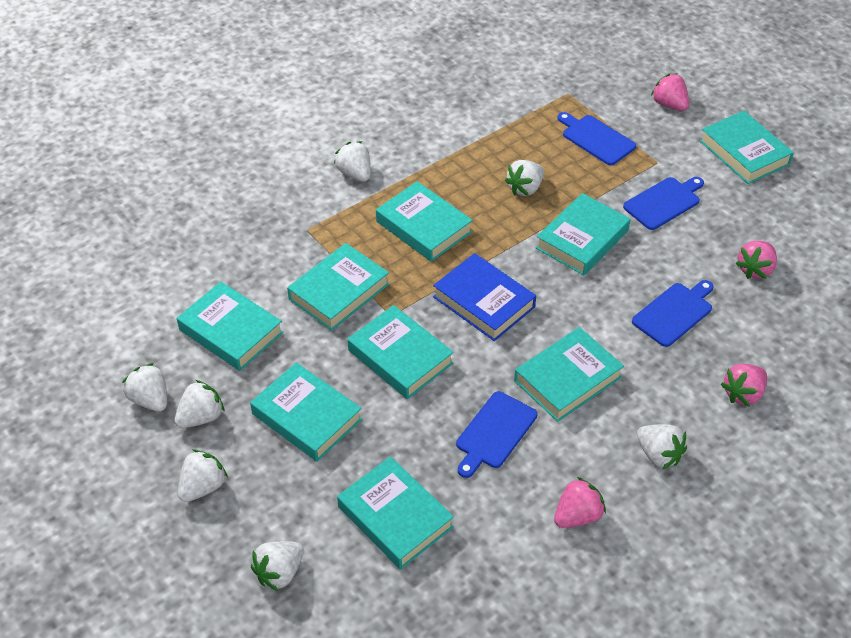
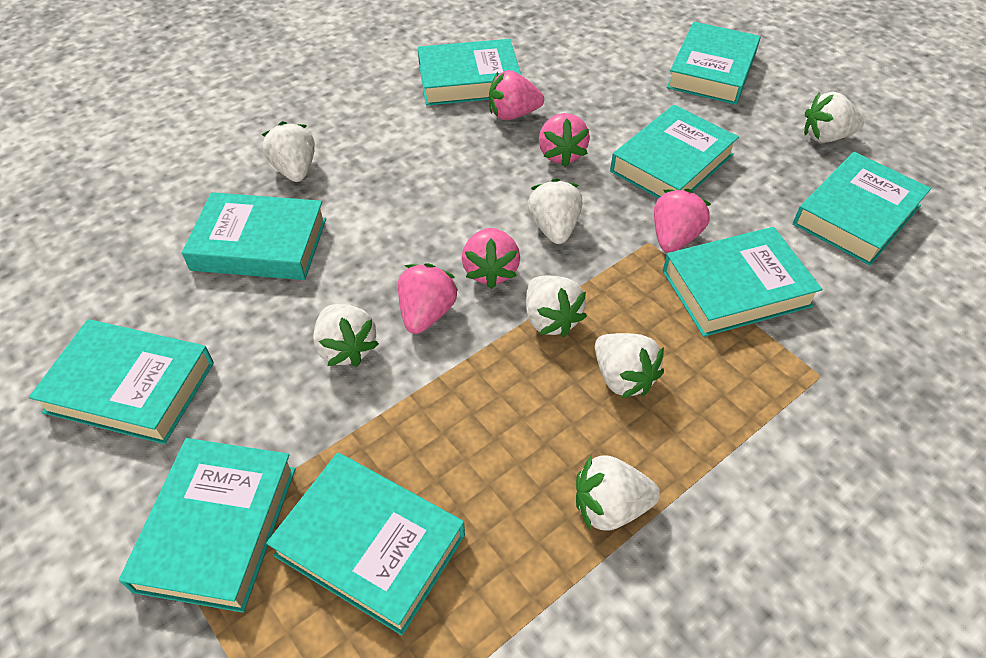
blue book: 1 -> 0
blue cutting board: 4 -> 0
pink strawberry: 4 -> 5

